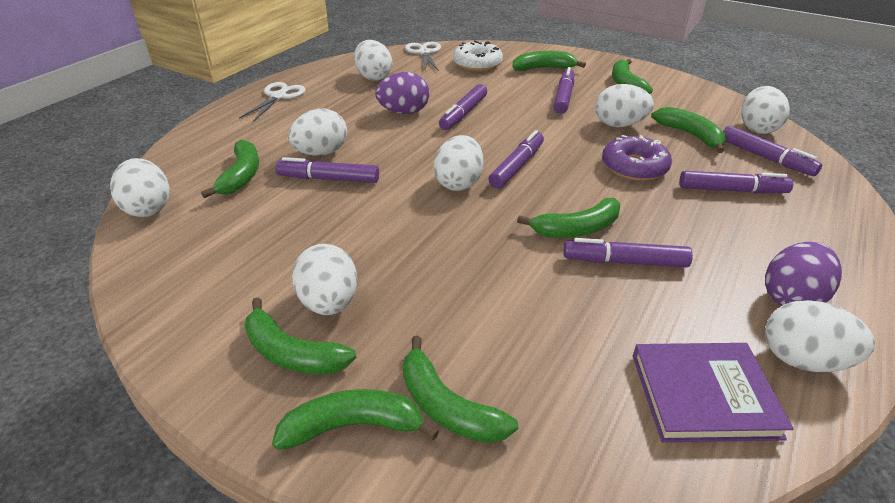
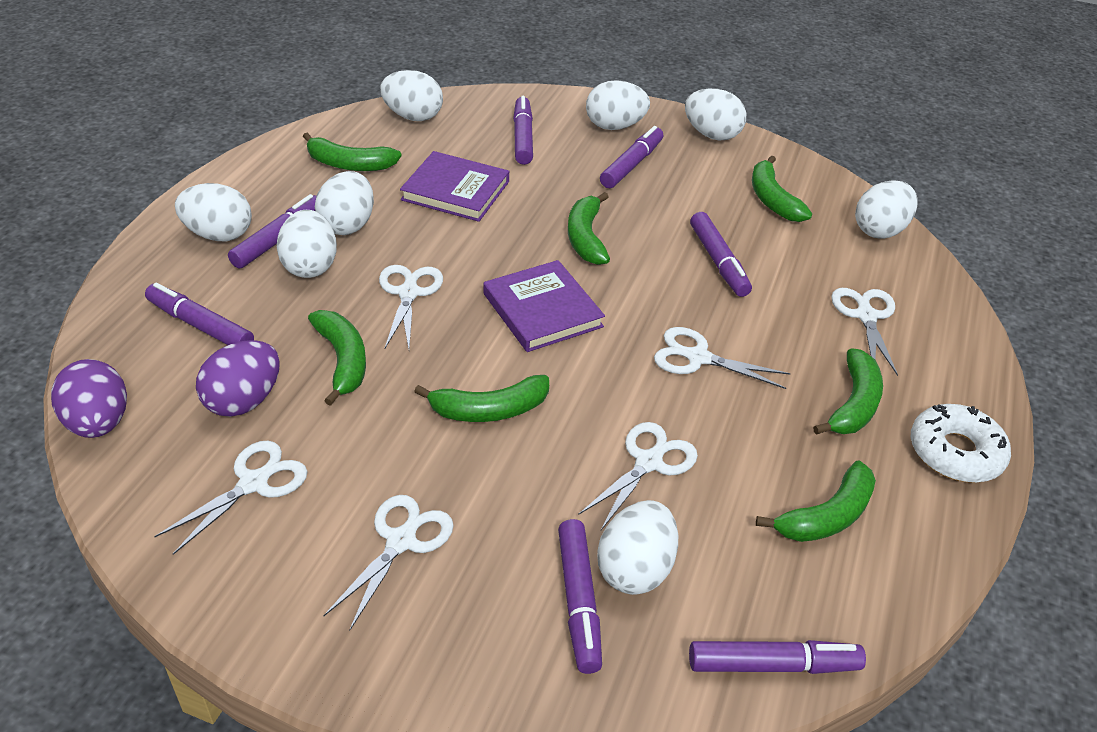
green banana: 8 -> 7
purple book: 1 -> 2
purple donut: 1 -> 0
white scissors: 2 -> 6

